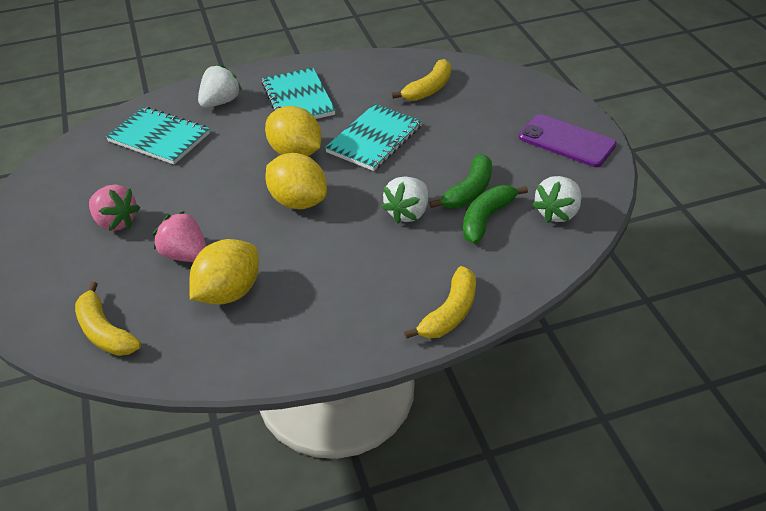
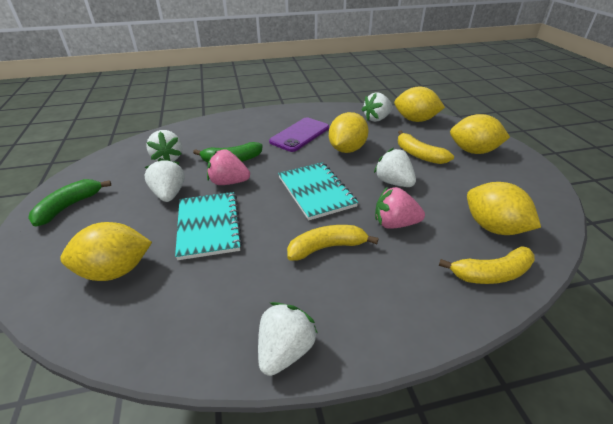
turquoise notebook: 3 -> 2
white strawberry: 3 -> 5
yellow lemon: 3 -> 5

